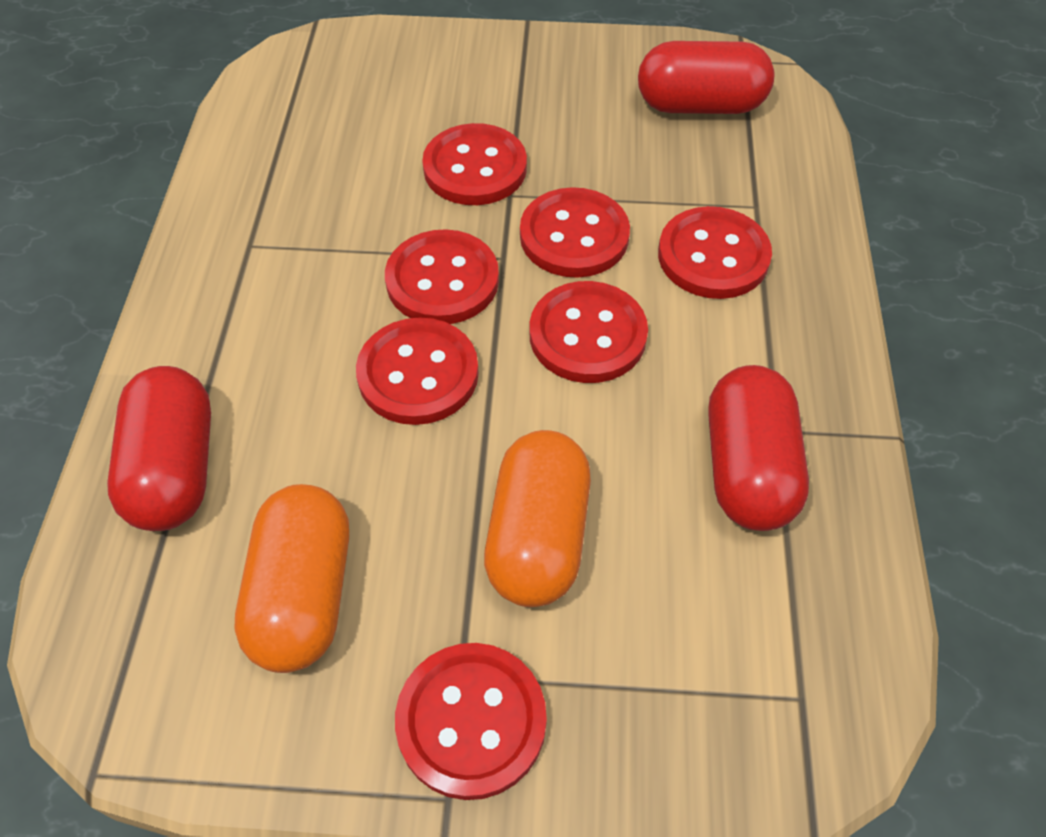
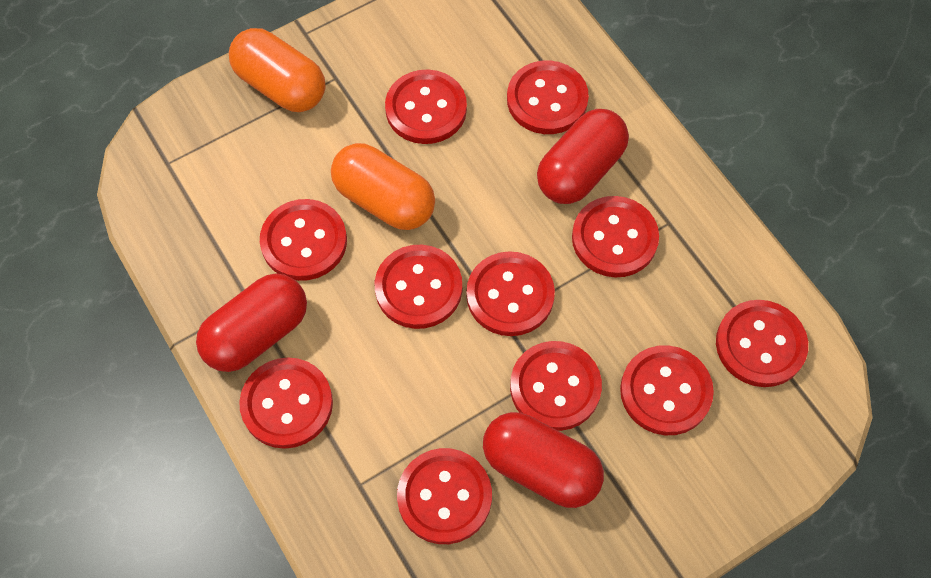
red button: 7 -> 11

